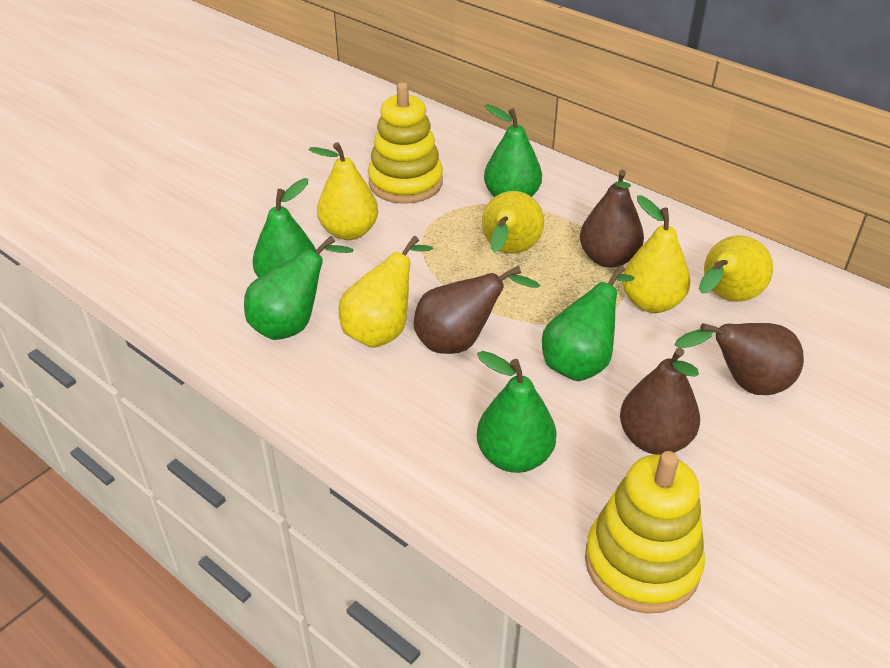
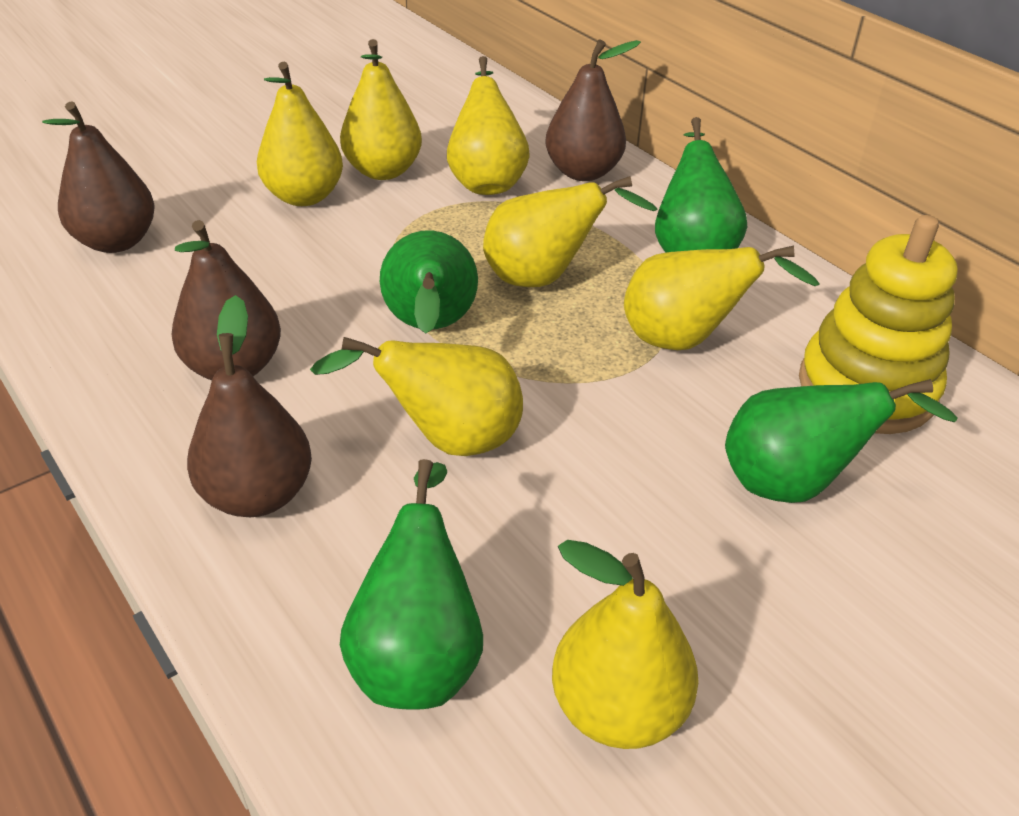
green pear: 5 -> 4
yellow pear: 5 -> 7
yellow stacking toy: 2 -> 1

